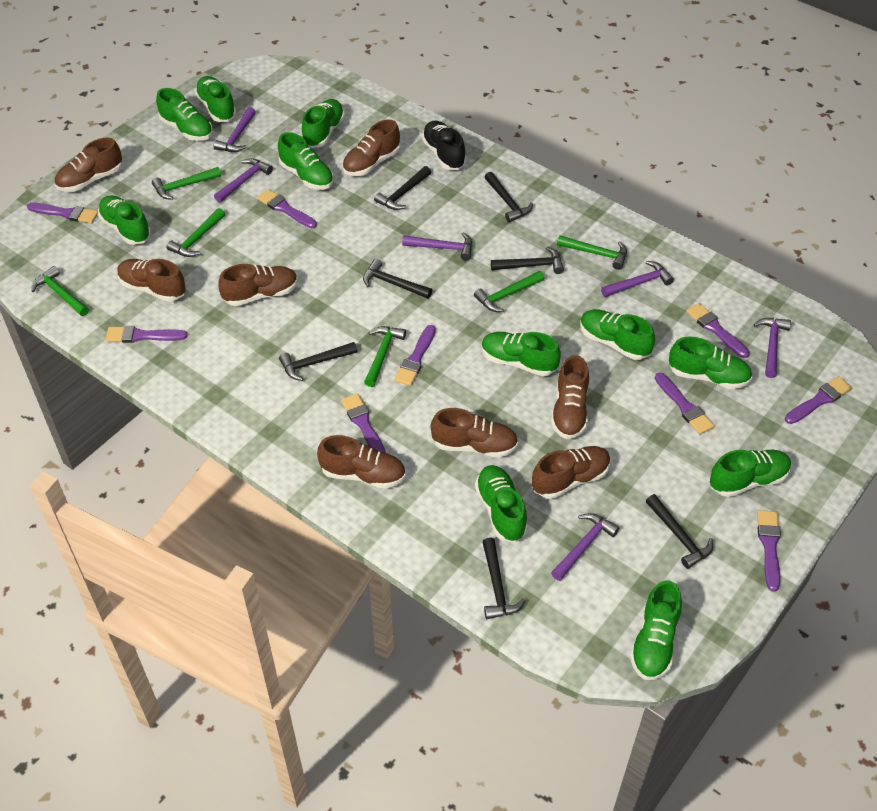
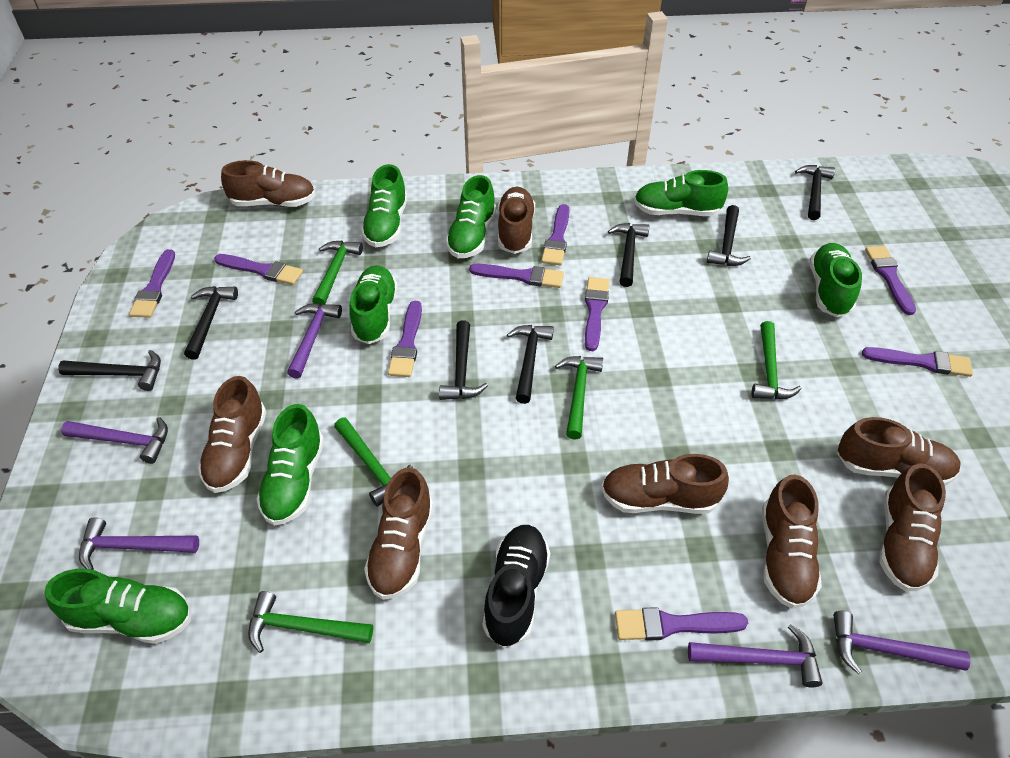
green hammer: 6 -> 5
green shoe: 11 -> 7
purple hammer: 6 -> 5

